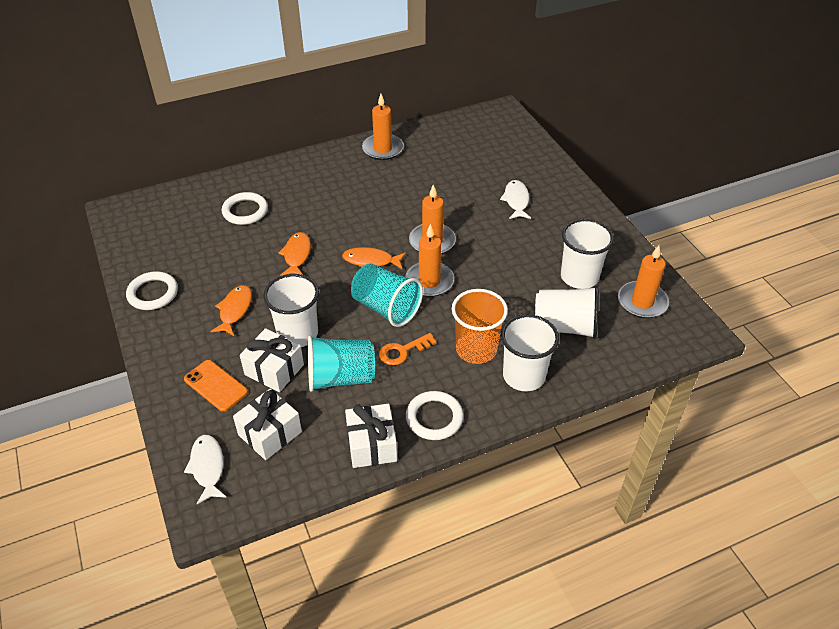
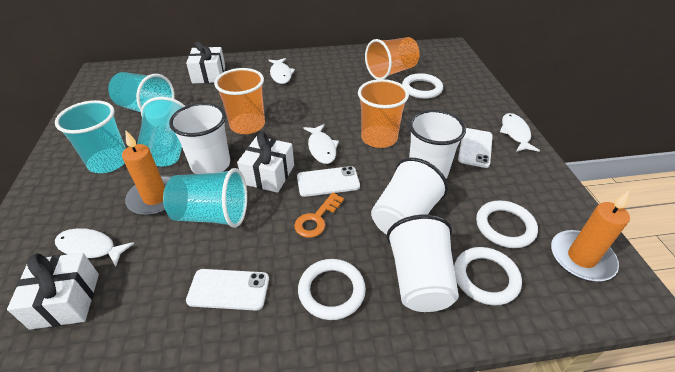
orange candle: 4 -> 2
orange cup: 1 -> 3
orange fish: 3 -> 0
orange phone: 1 -> 0
turquoise cup: 2 -> 4
white fish: 2 -> 4
white phone: 0 -> 3
white ring: 3 -> 4

